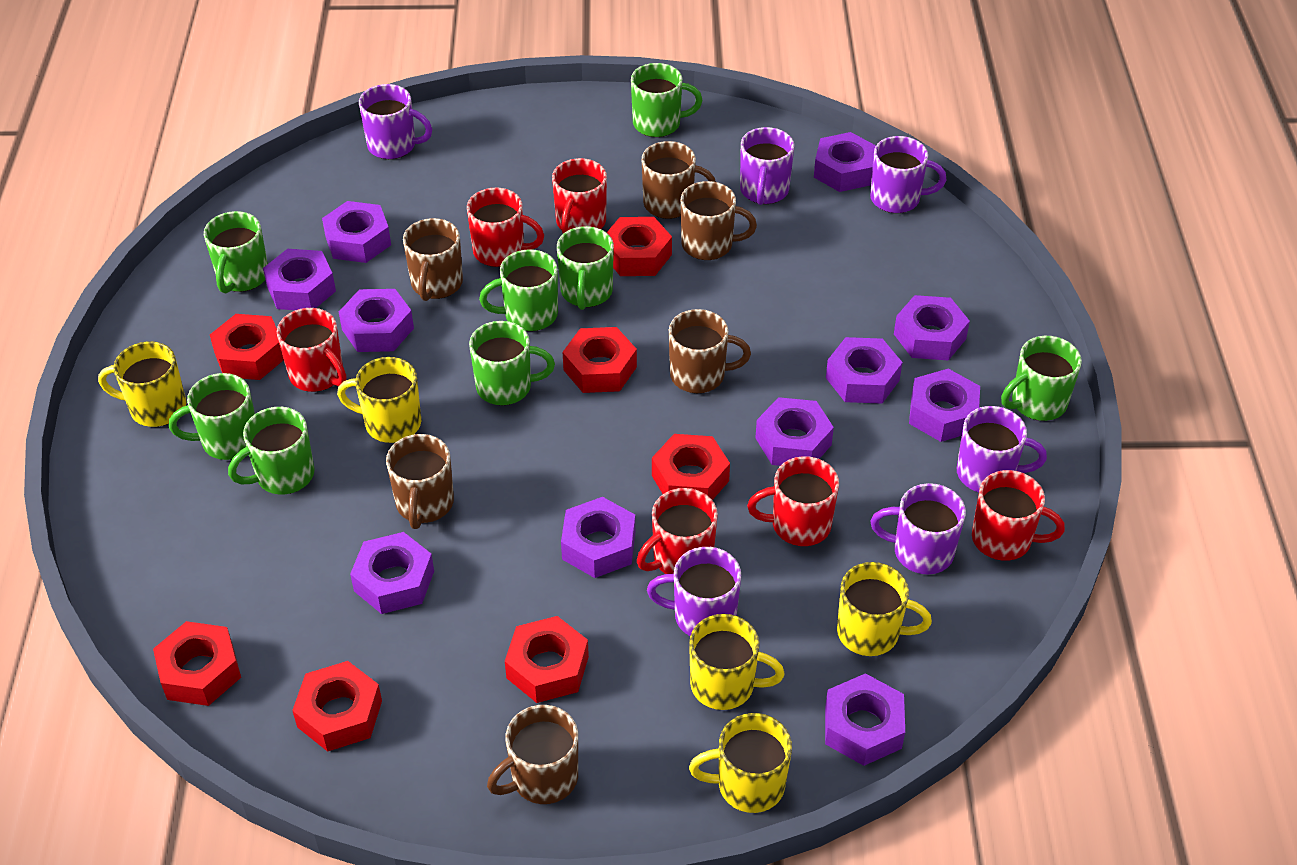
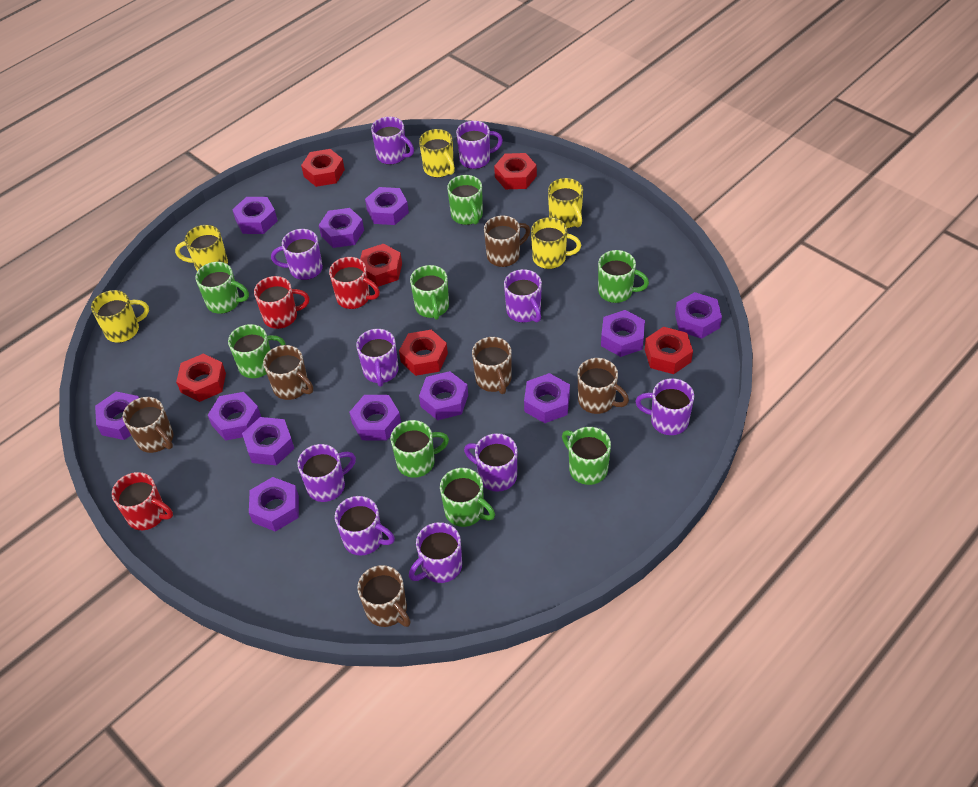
purple mug: 6 -> 10
purple nut: 11 -> 12
red mug: 6 -> 3
red nut: 7 -> 6

